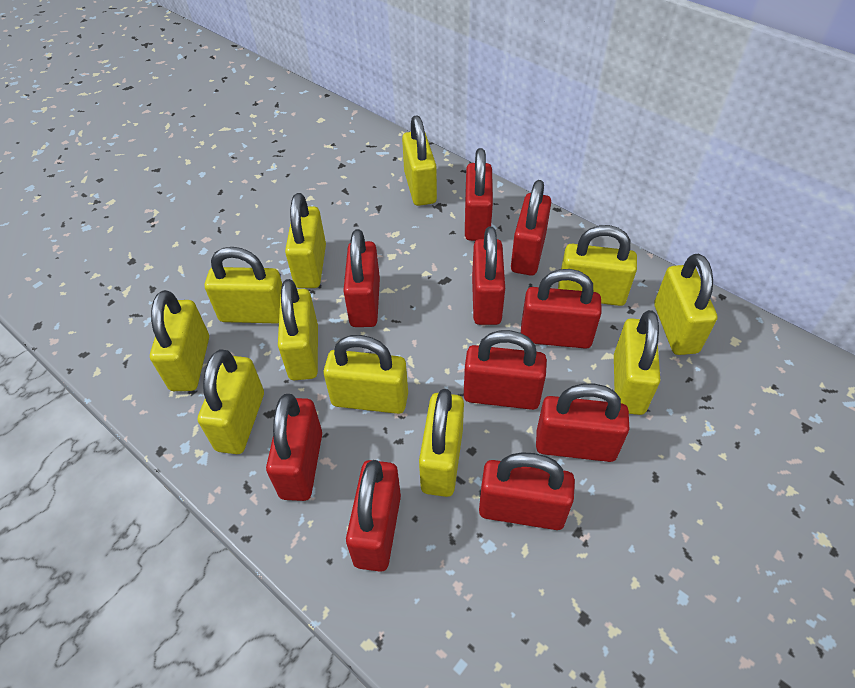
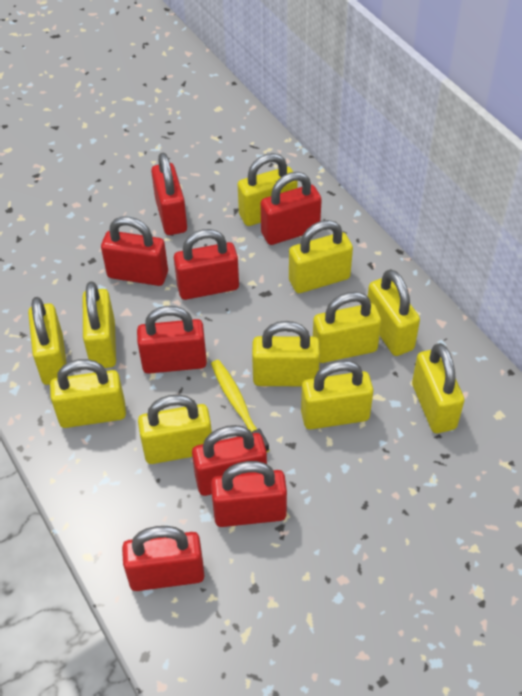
red padlock: 10 -> 8
yellow toothbrush: 0 -> 1

